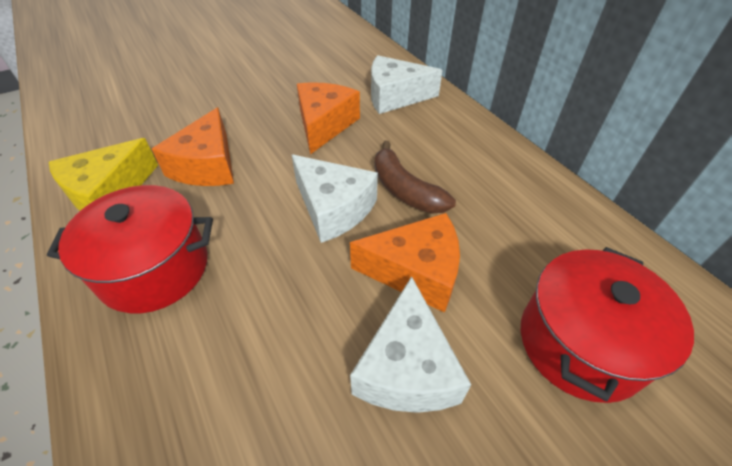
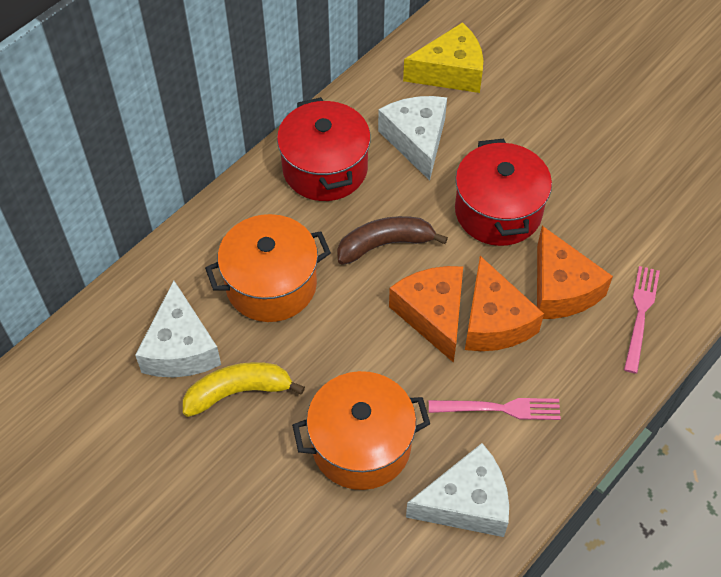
orange pot: 0 -> 2
pink fork: 0 -> 2
yellow banana: 0 -> 1

